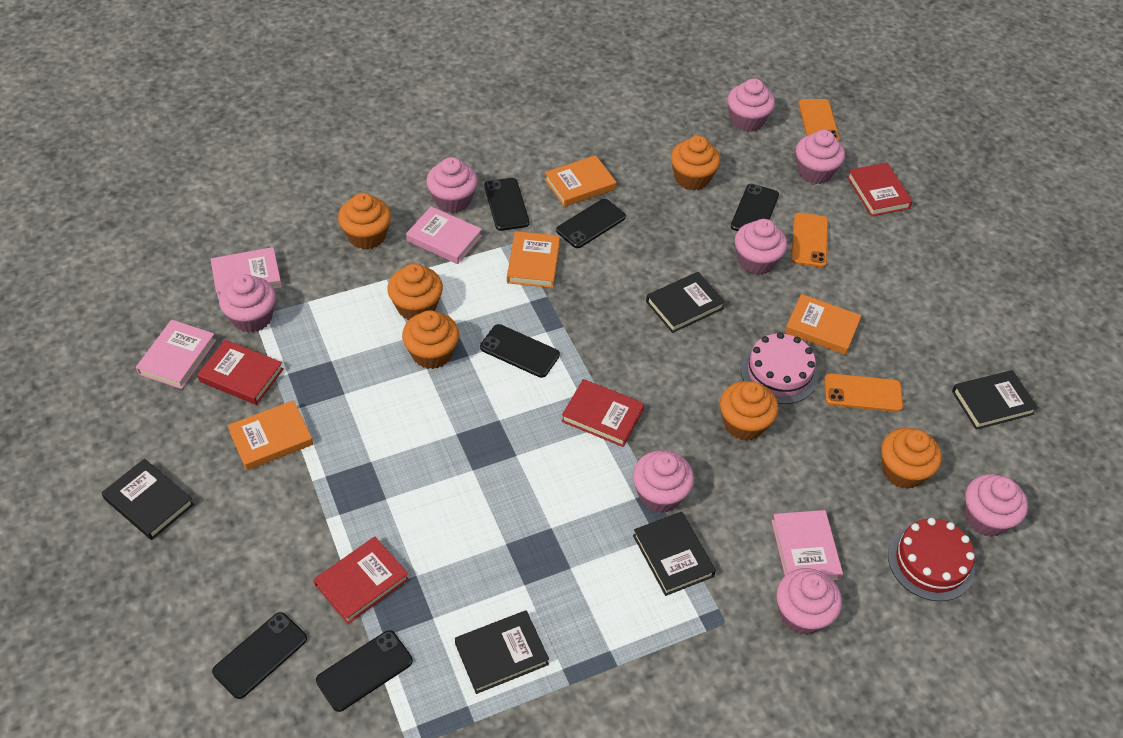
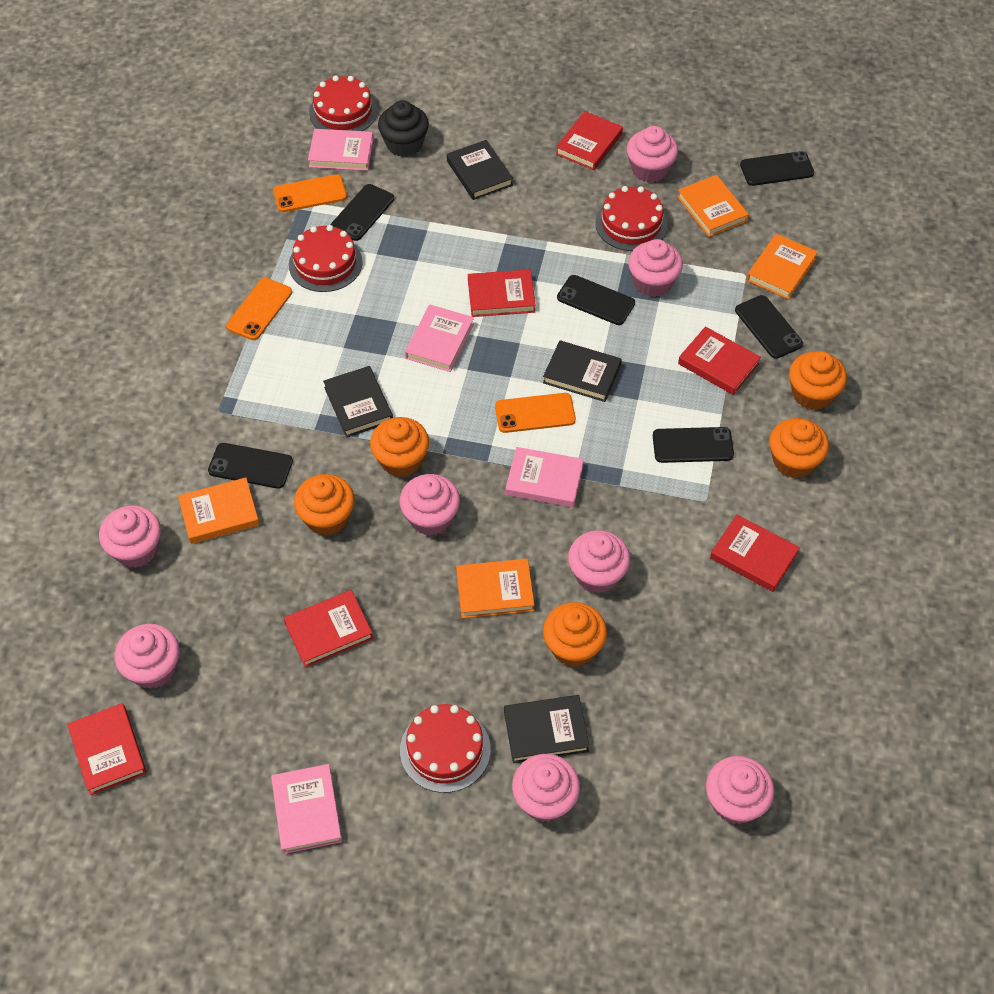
black book: 5 -> 4
black cupcake: 0 -> 1
orange cupcake: 6 -> 5
pink cake: 1 -> 0
red book: 4 -> 6
red cake: 1 -> 4

